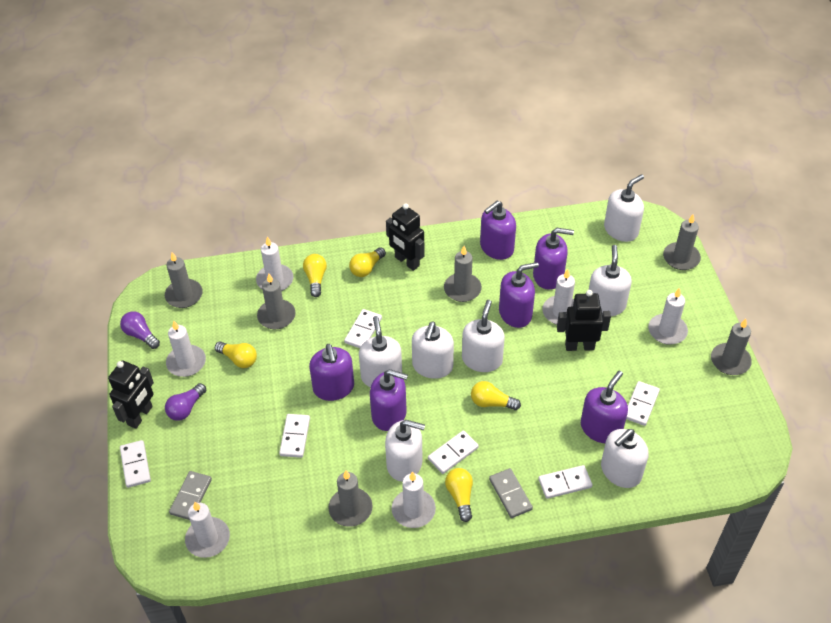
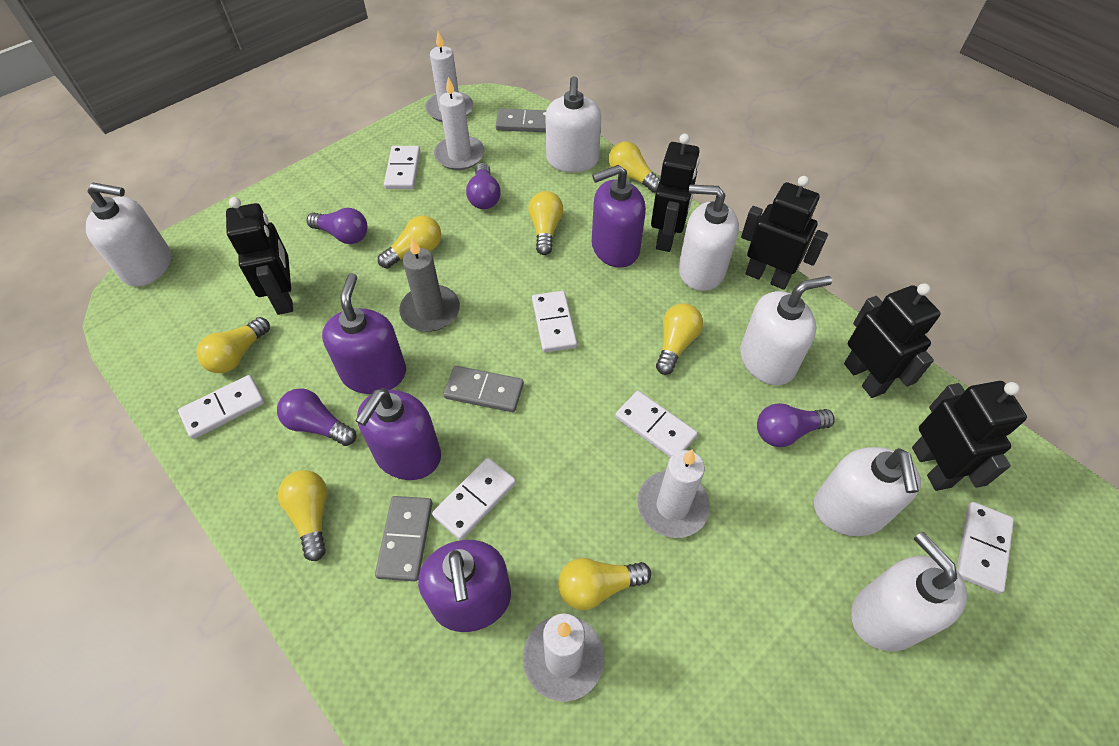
black robot: 3 -> 5
grey candle: 6 -> 1
grey domino: 2 -> 3
purple light bulb: 2 -> 4
purple soap dispenser: 6 -> 4
white candle: 6 -> 4
white soap dispenser: 7 -> 6
yellow light bulb: 5 -> 7

